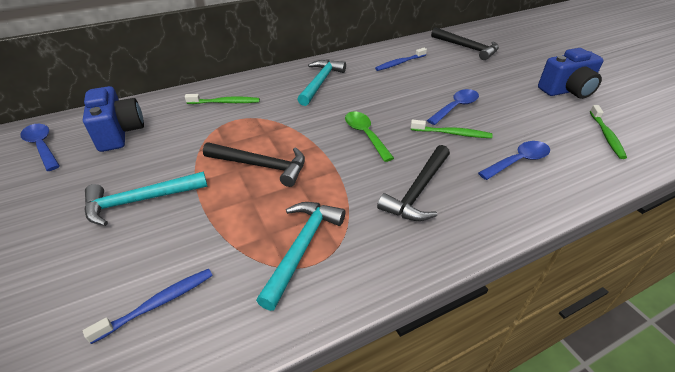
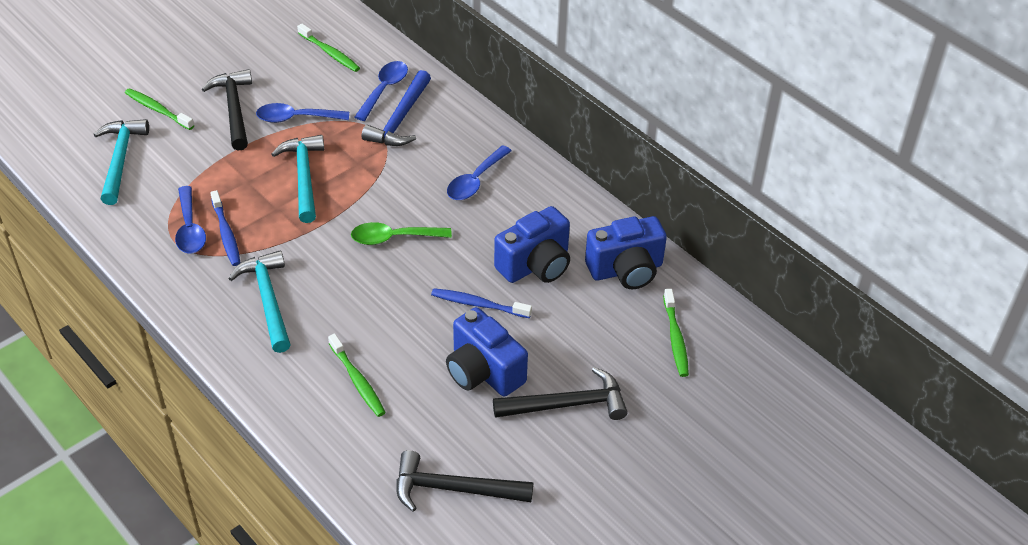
blue camera: 2 -> 3
blue hammer: 0 -> 1
blue spoon: 3 -> 4
green toothbrush: 3 -> 4

